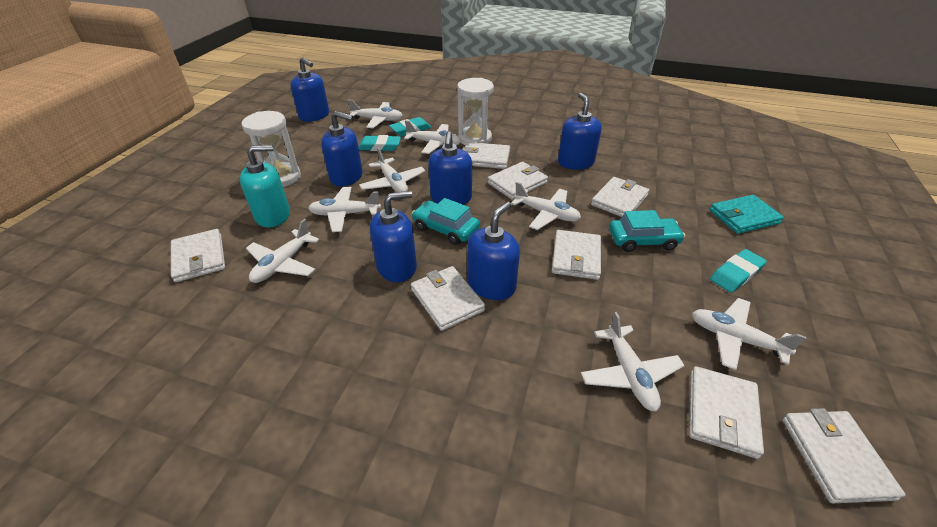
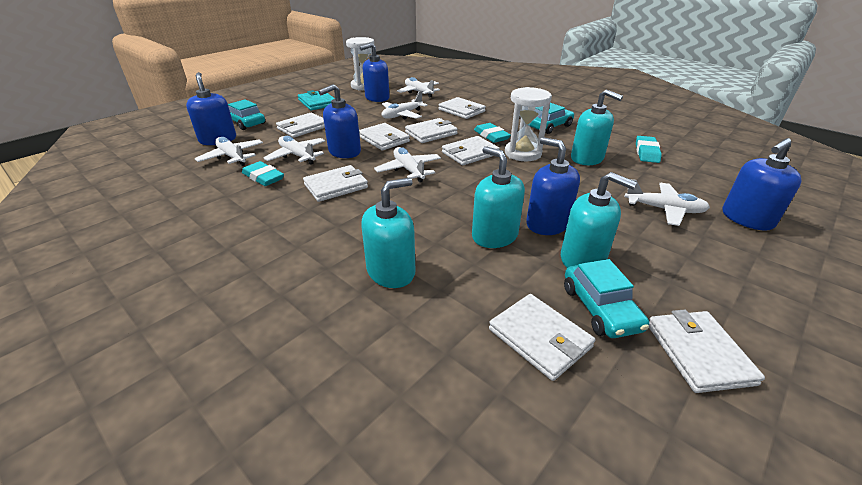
blue soap dispenser: 6 -> 5
turquoise car: 2 -> 3
turquoise soap dispenser: 1 -> 4
white plane: 8 -> 6

